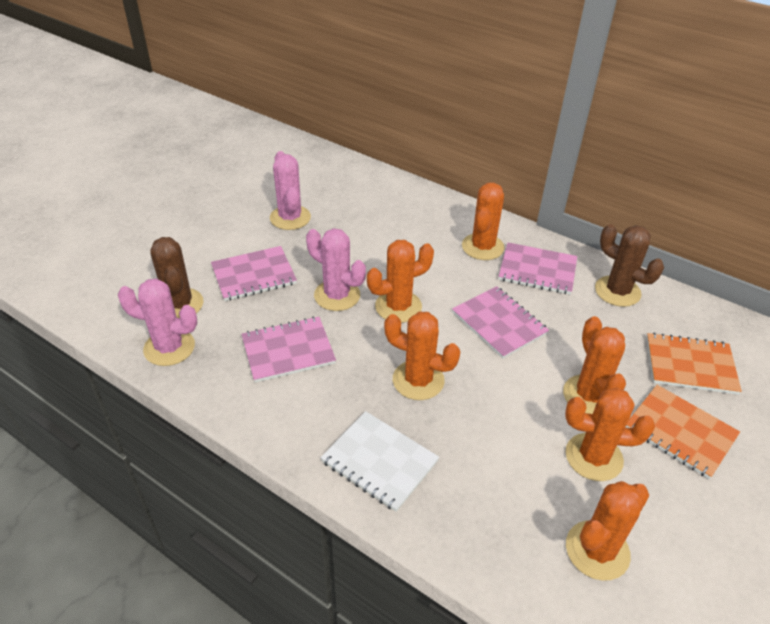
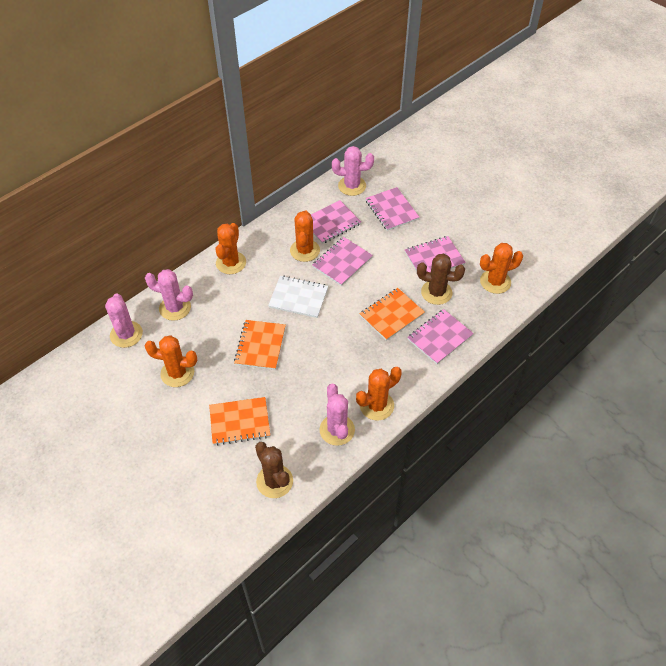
orange cactus: 6 -> 5
orange notebook: 2 -> 3
pink cactus: 3 -> 4
pink notebook: 4 -> 5

